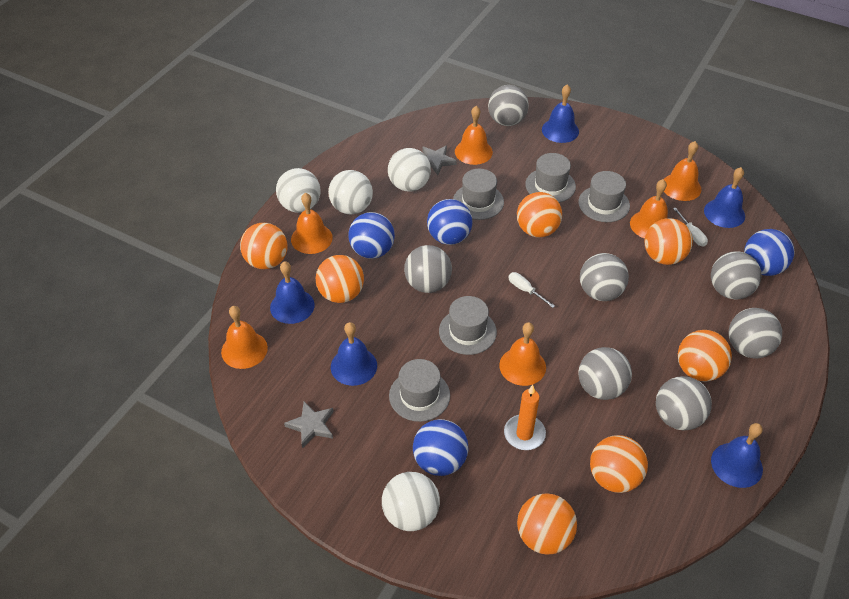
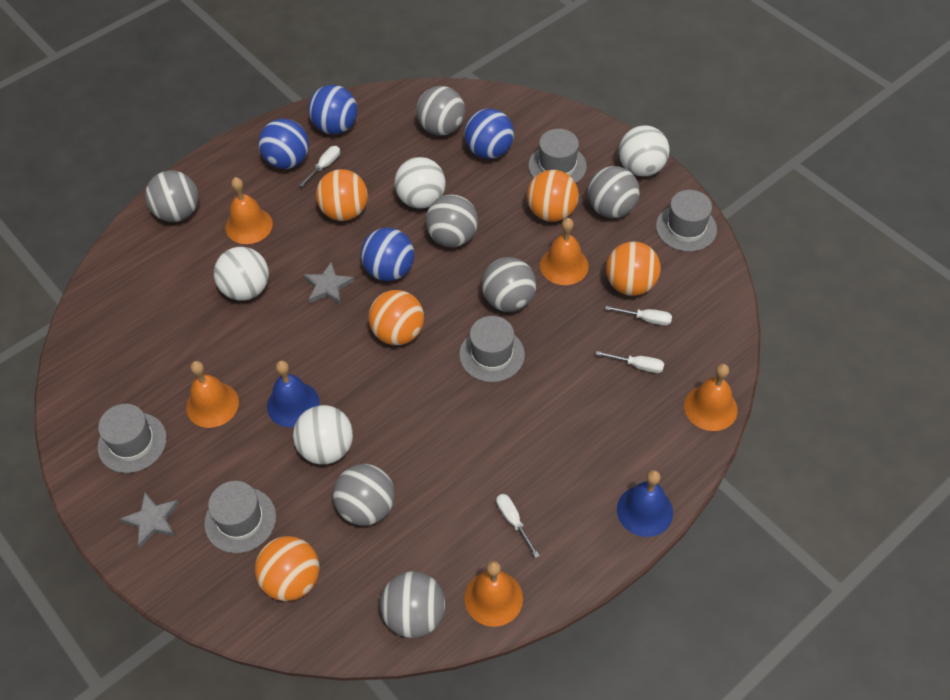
blue bell: 5 -> 2
orange ball: 7 -> 5
orange bell: 6 -> 5
orange candle: 1 -> 0
white screwdriver: 2 -> 4

